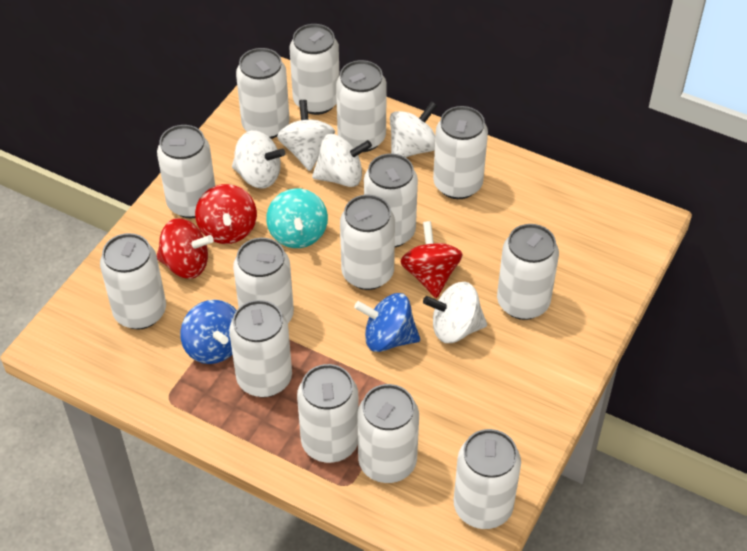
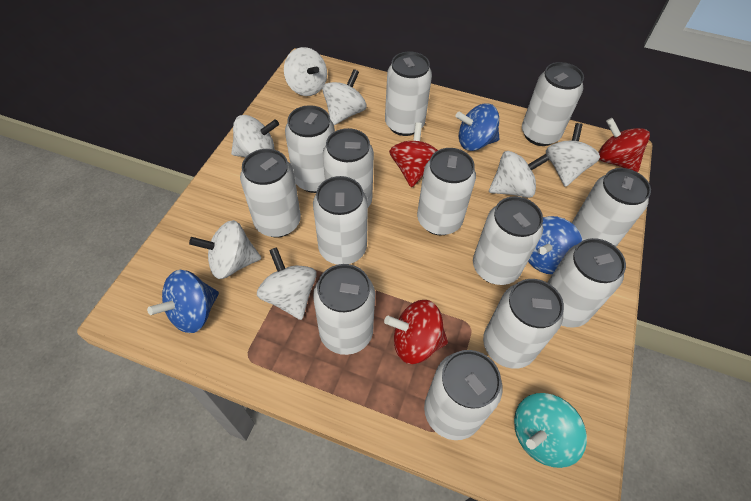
blue spinning top: 2 -> 3
white can: 14 -> 13
white spinning top: 5 -> 7

